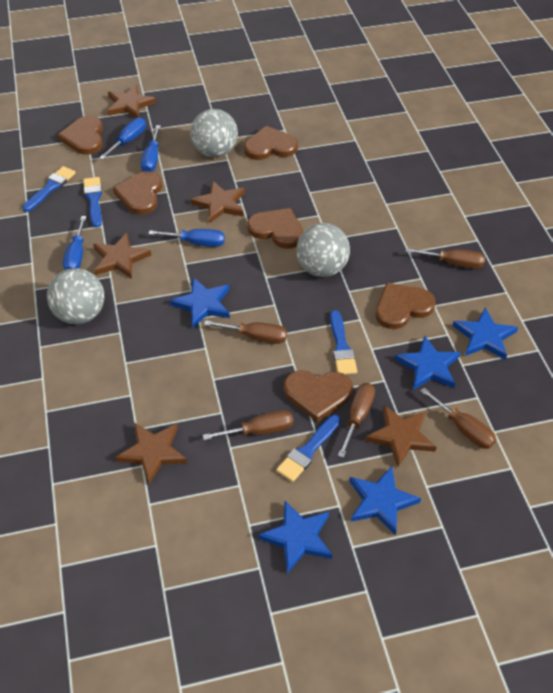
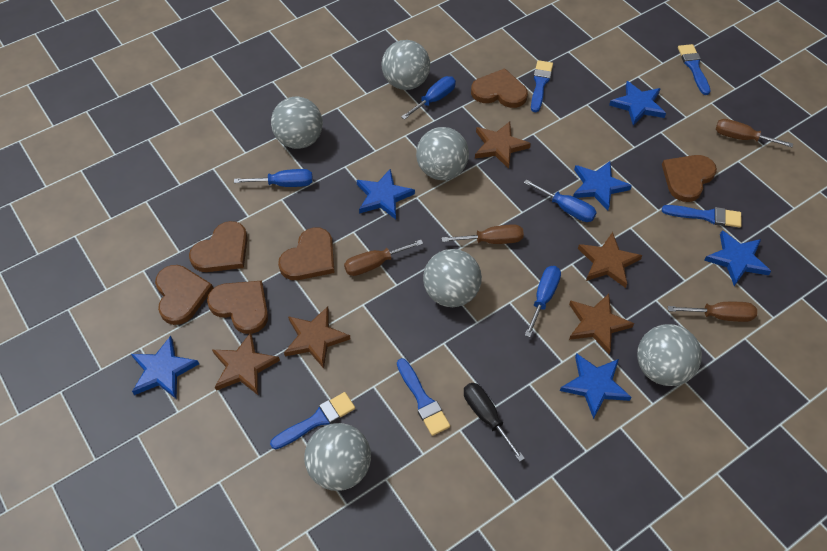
black screwdriver: 0 -> 1
blue brush: 4 -> 5
blue star: 5 -> 6
brown screwdriver: 5 -> 4
grey ball: 3 -> 6

